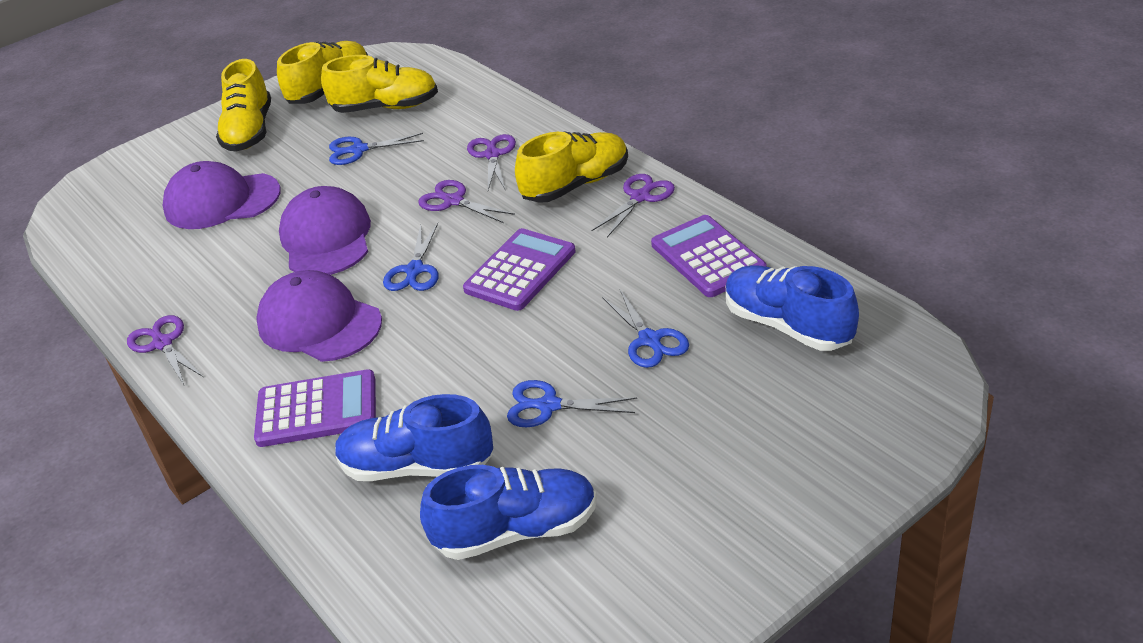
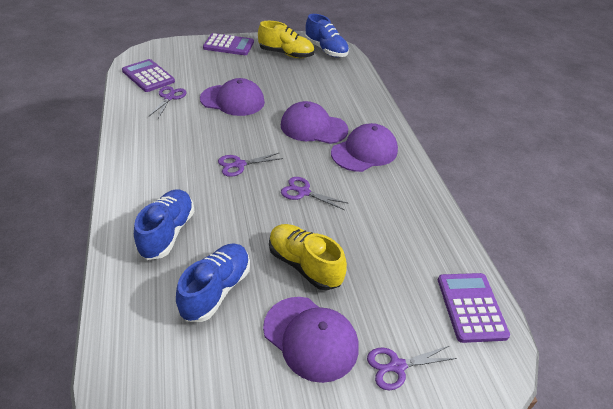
blue scissors: 4 -> 0
purple cap: 3 -> 4
yellow shoe: 4 -> 2

